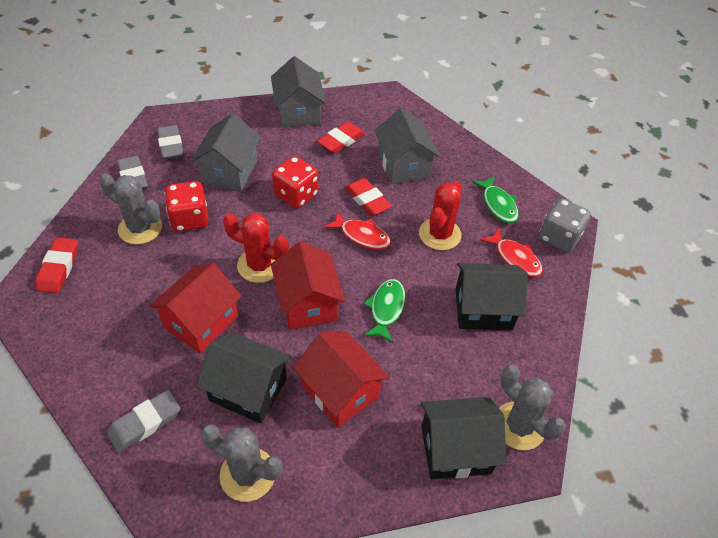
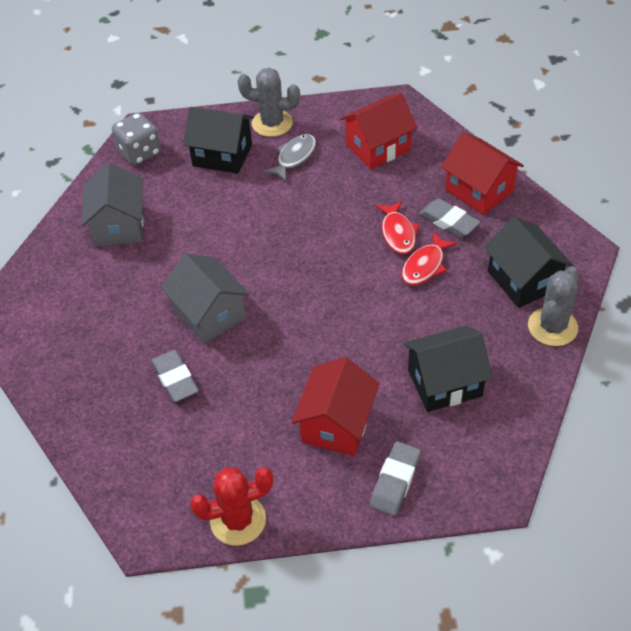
green fish: 2 -> 0
grey cactus: 3 -> 2
grey fish: 0 -> 1
grey house: 3 -> 2
red cactus: 2 -> 1
red dice: 2 -> 0
red eraser: 3 -> 0

